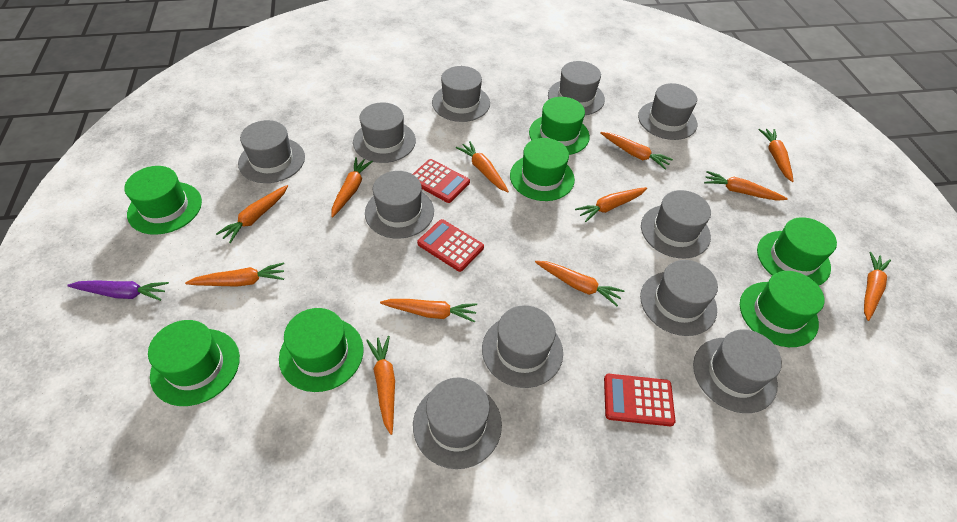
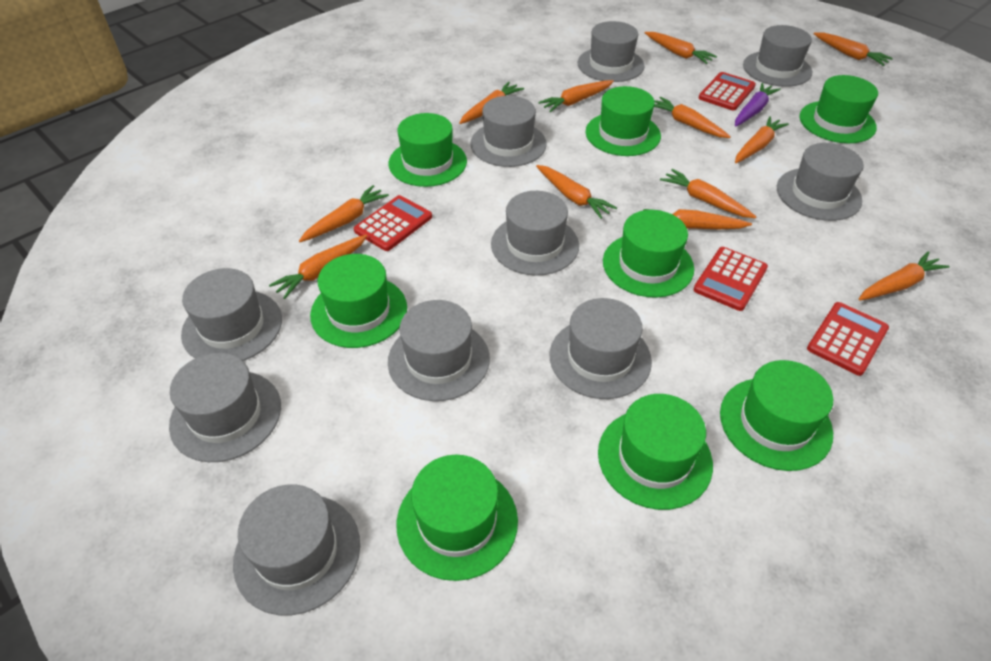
green hat: 7 -> 8
grey hat: 11 -> 10
red calculator: 3 -> 4

